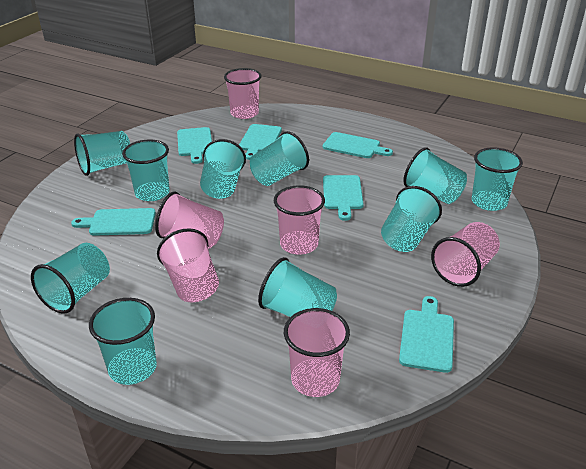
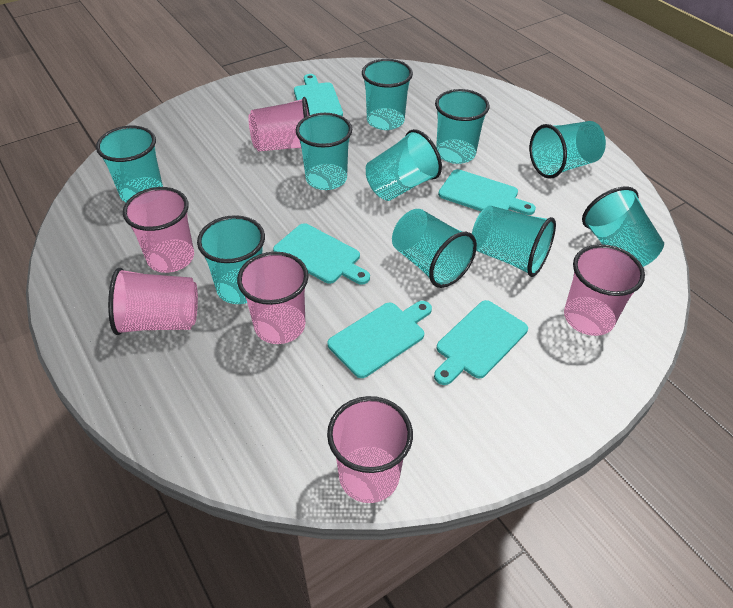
turquoise cutting board: 6 -> 5

